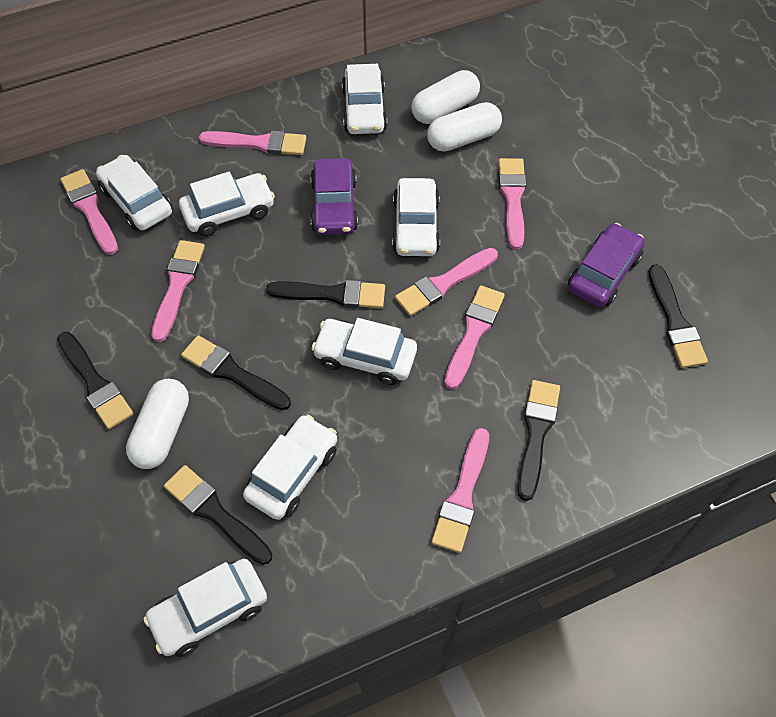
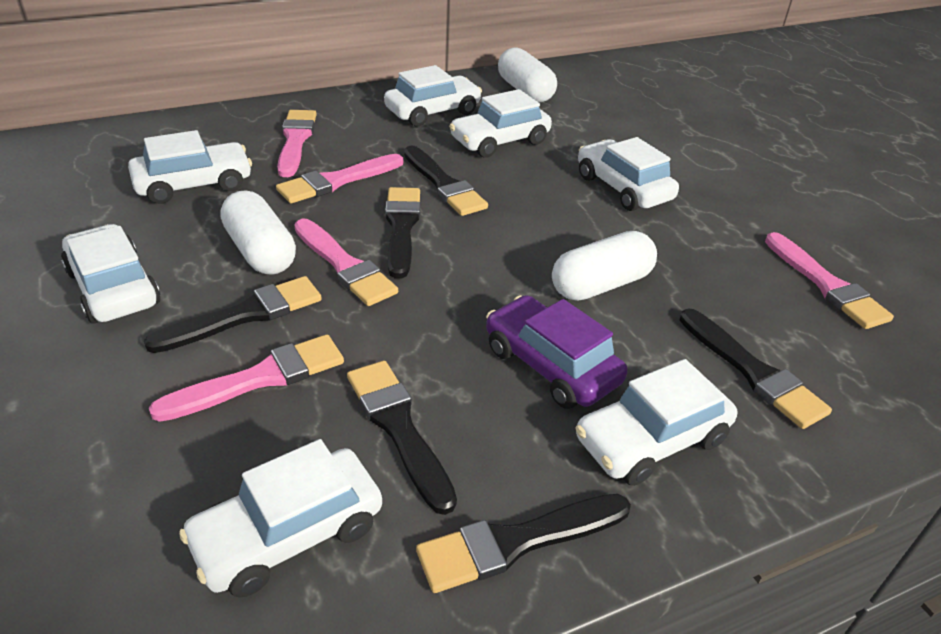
pink brush: 7 -> 5
purple car: 2 -> 1

